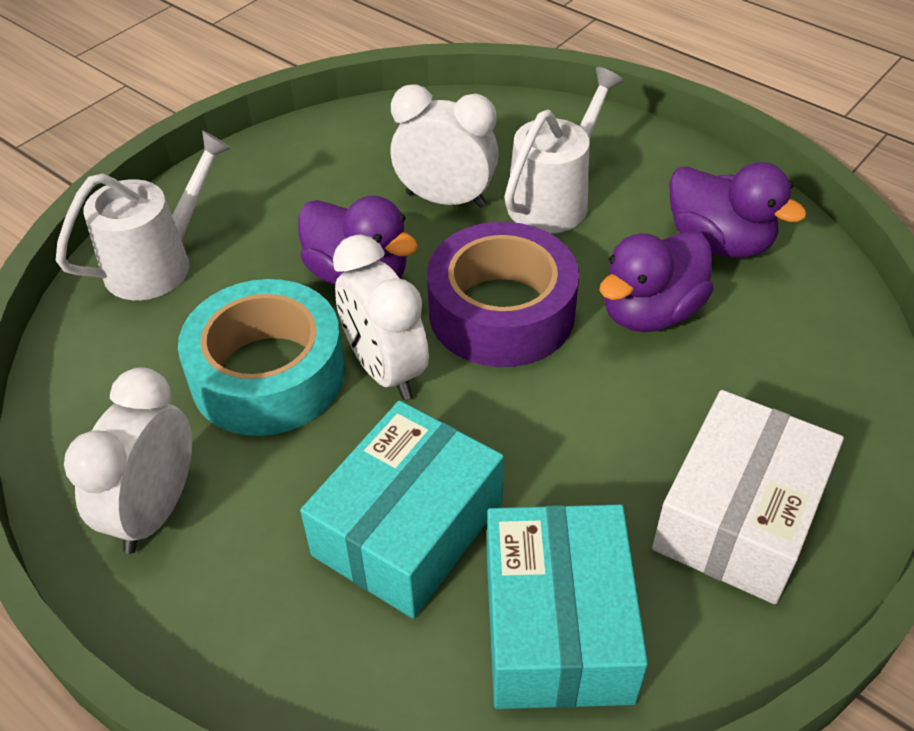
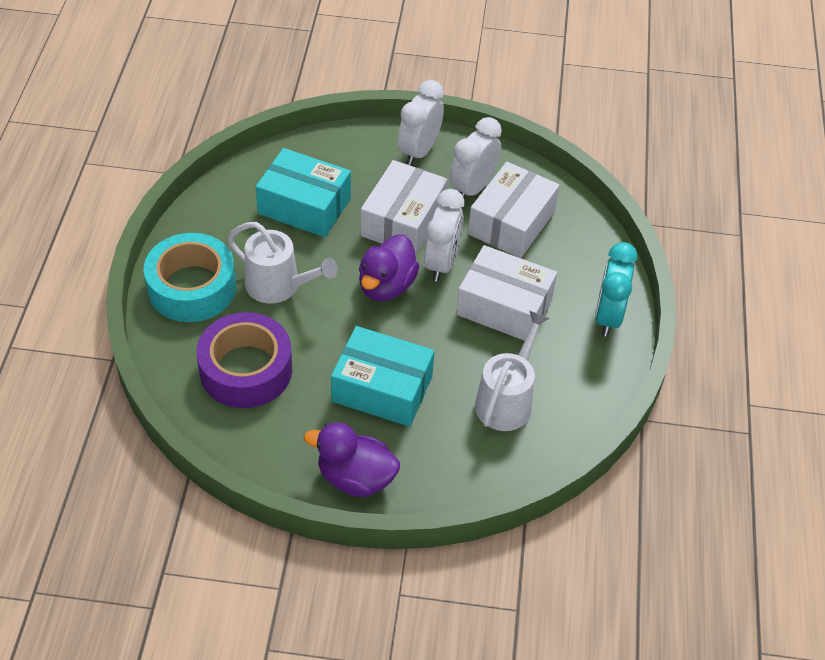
purple duck: 3 -> 2
turquoise clock: 0 -> 1
white box: 1 -> 3

